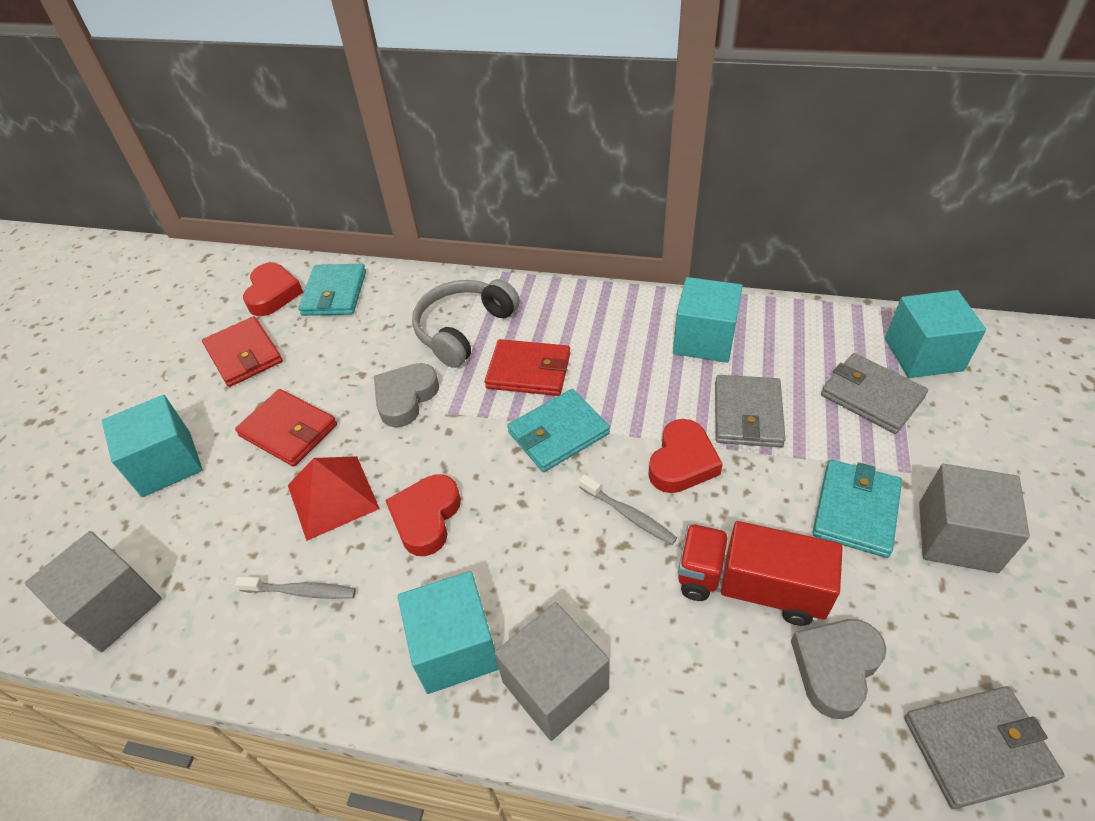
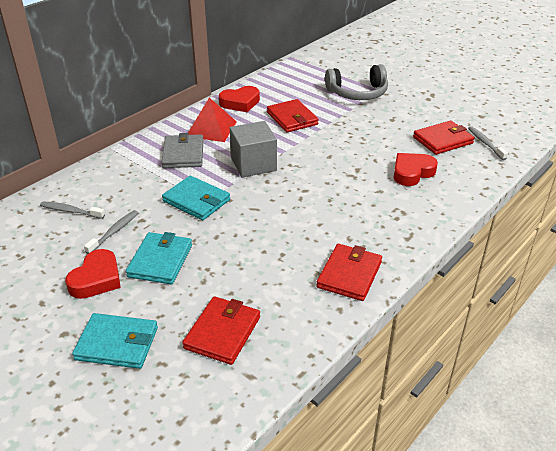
grey cube: 3 -> 1
grey heart: 2 -> 0
grey toothbrush: 2 -> 3
grey wallet: 3 -> 1
red truck: 1 -> 0
red wallet: 3 -> 4
turquoise cube: 4 -> 0

